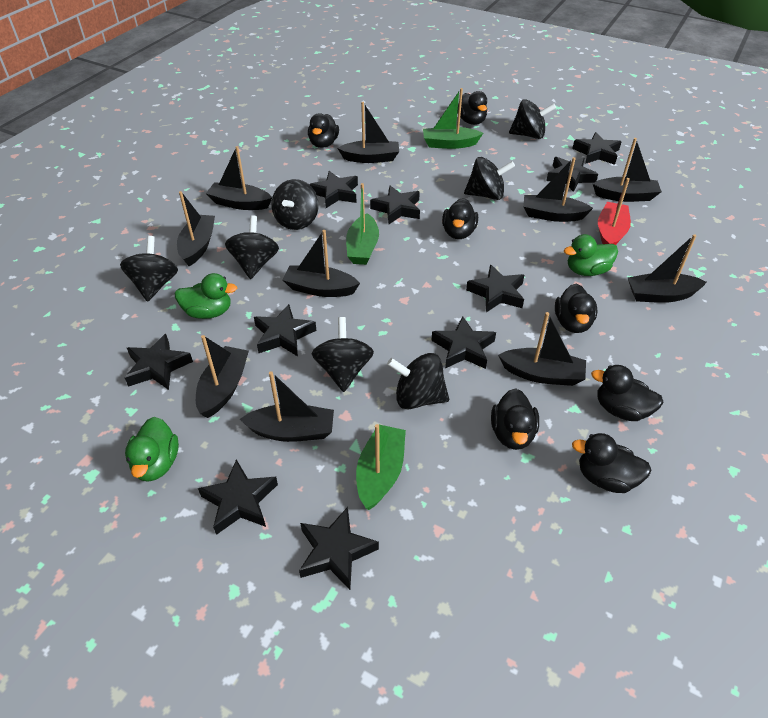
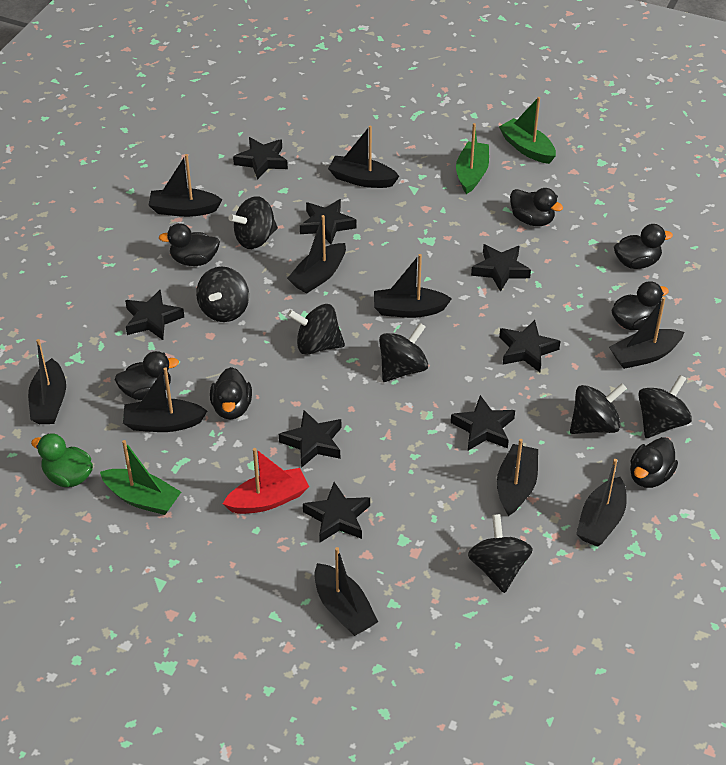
black star: 10 -> 8
green duck: 3 -> 1

